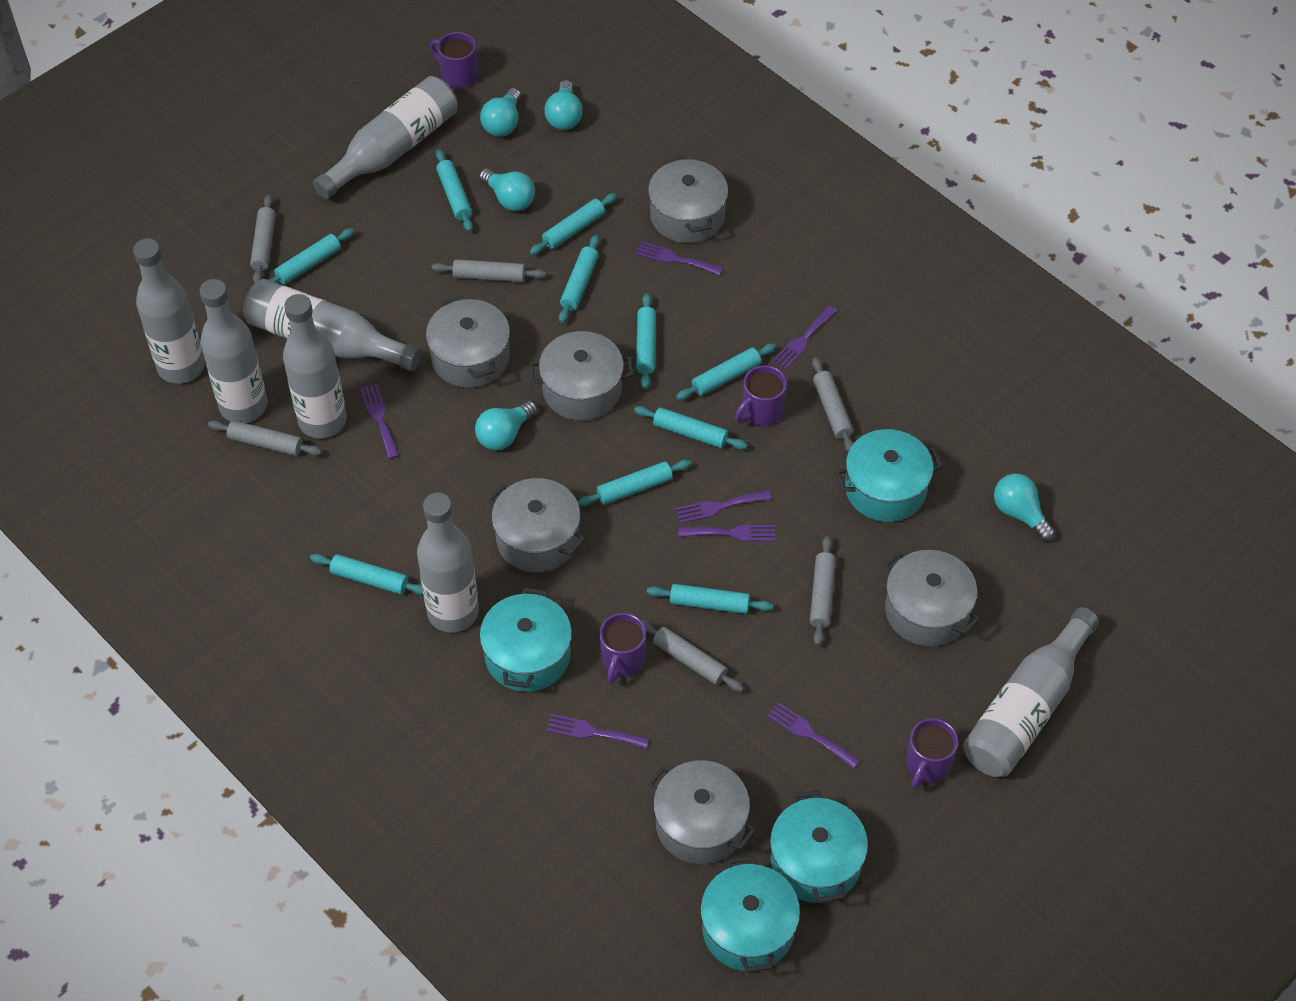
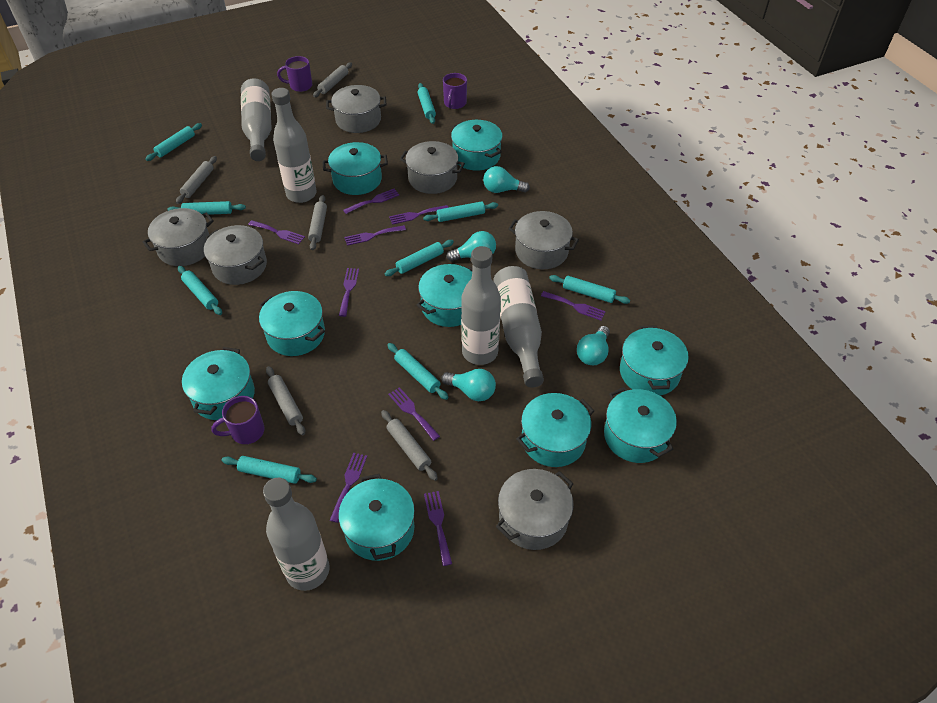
grey bottle: 7 -> 5
grey rolling pin: 6 -> 5
purple fork: 7 -> 9
purple mug: 4 -> 3
turquoise light bulb: 5 -> 4
turquoise pot: 4 -> 9
turquoise rolling pin: 10 -> 9

